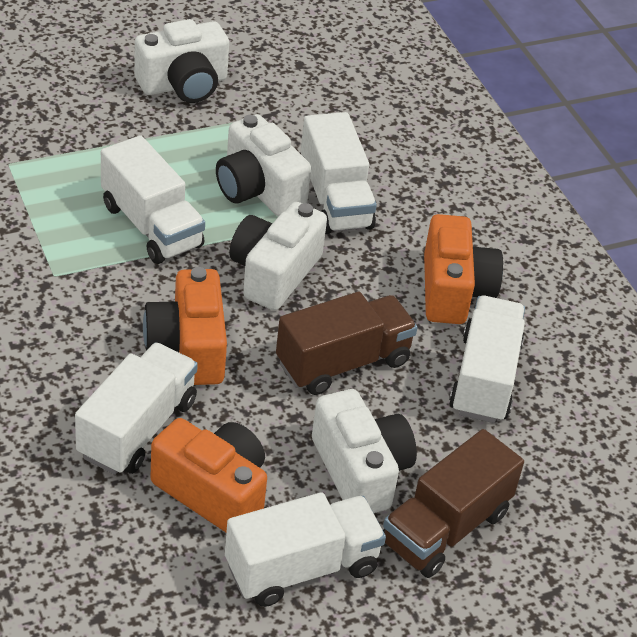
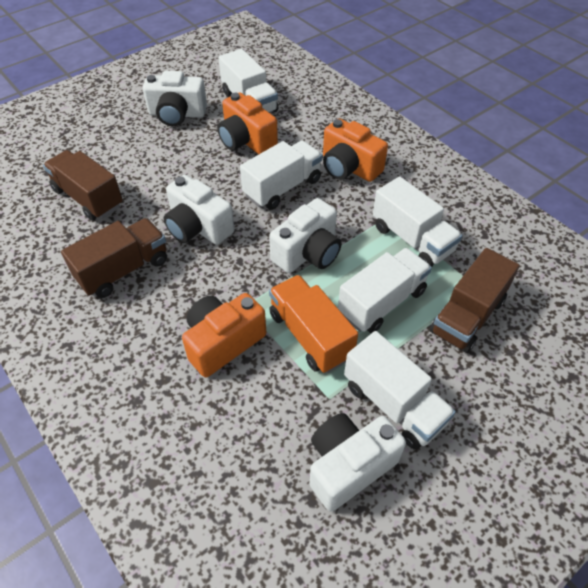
brown truck: 2 -> 3
orange truck: 0 -> 1

